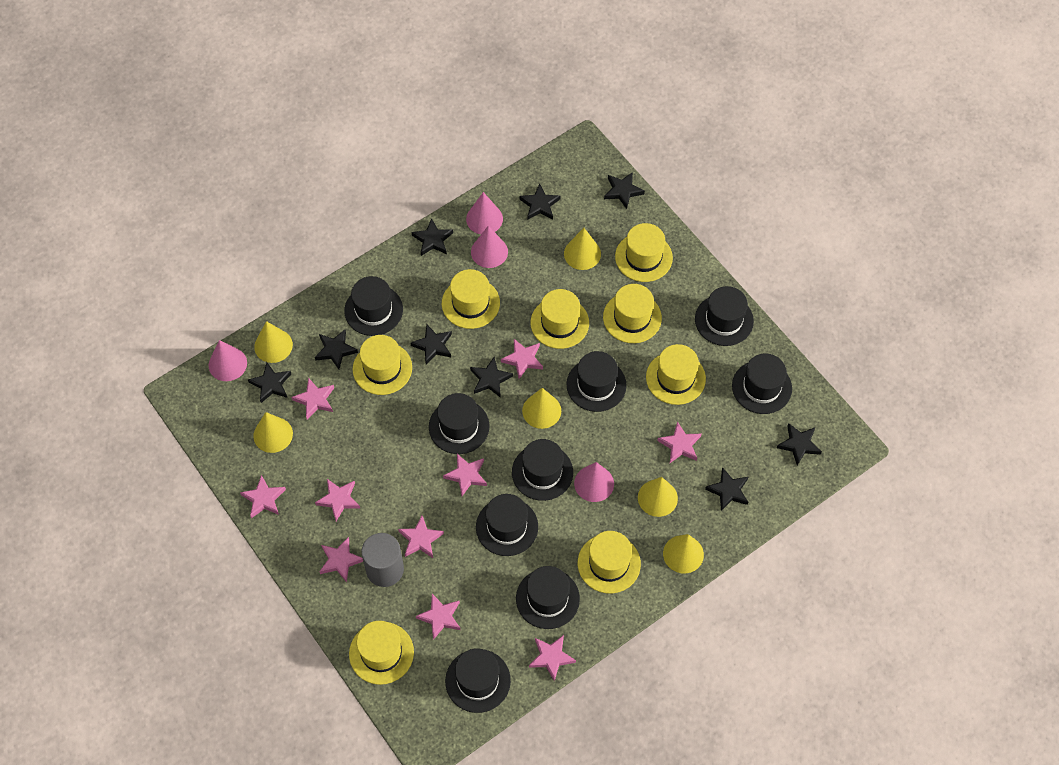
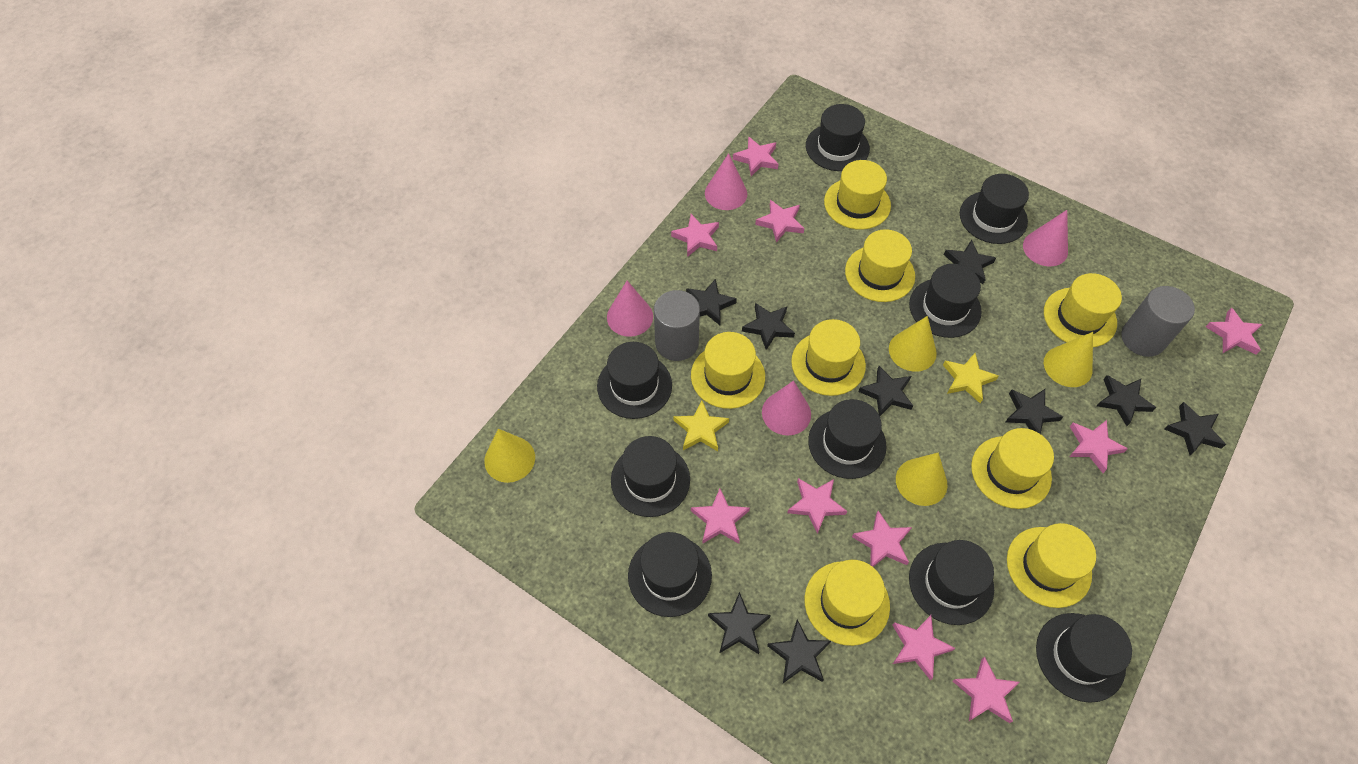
grey cylinder: 1 -> 2
yellow cone: 6 -> 4
yellow star: 0 -> 2

